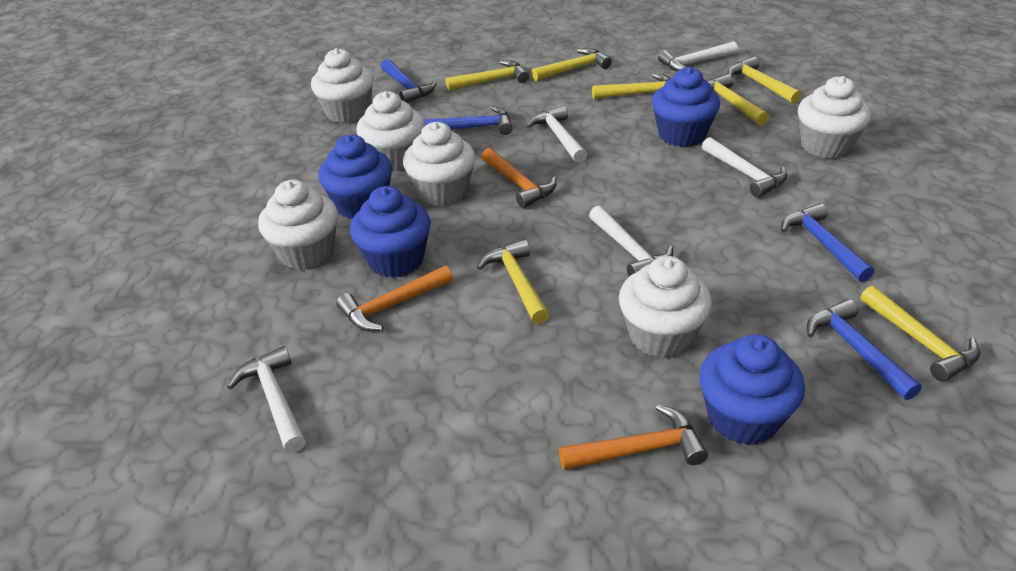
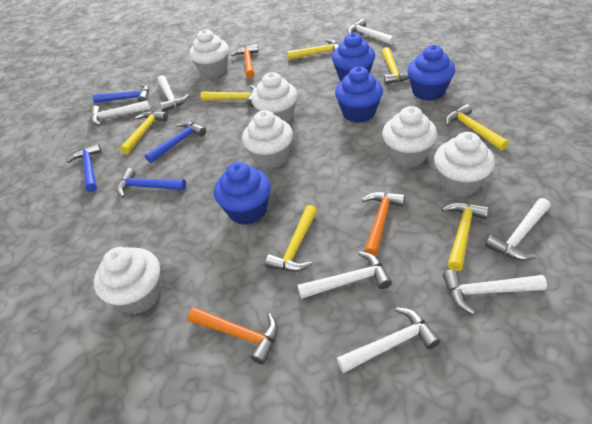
white hammer: 5 -> 7

